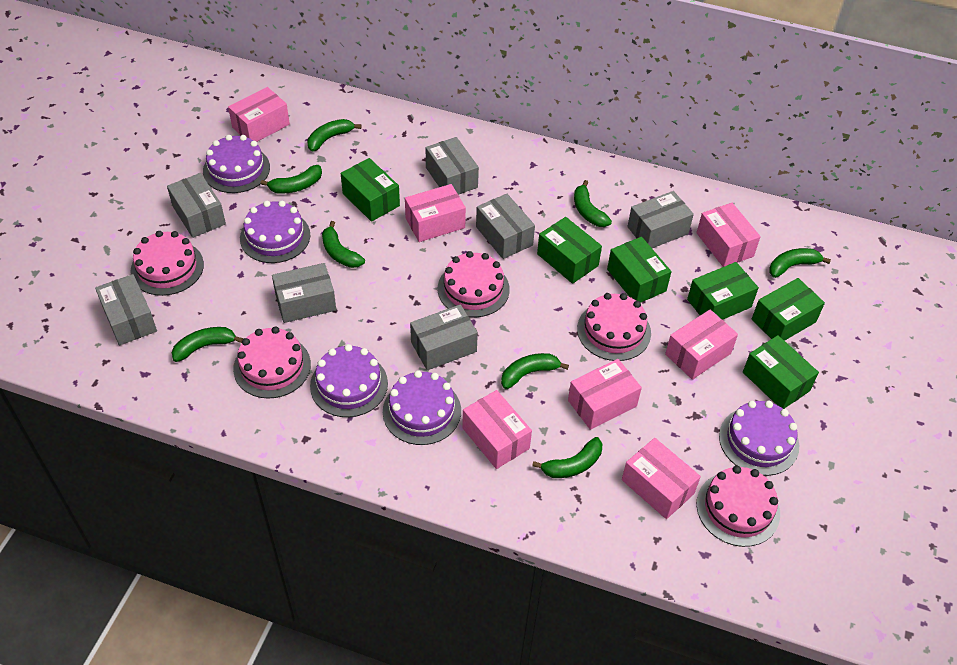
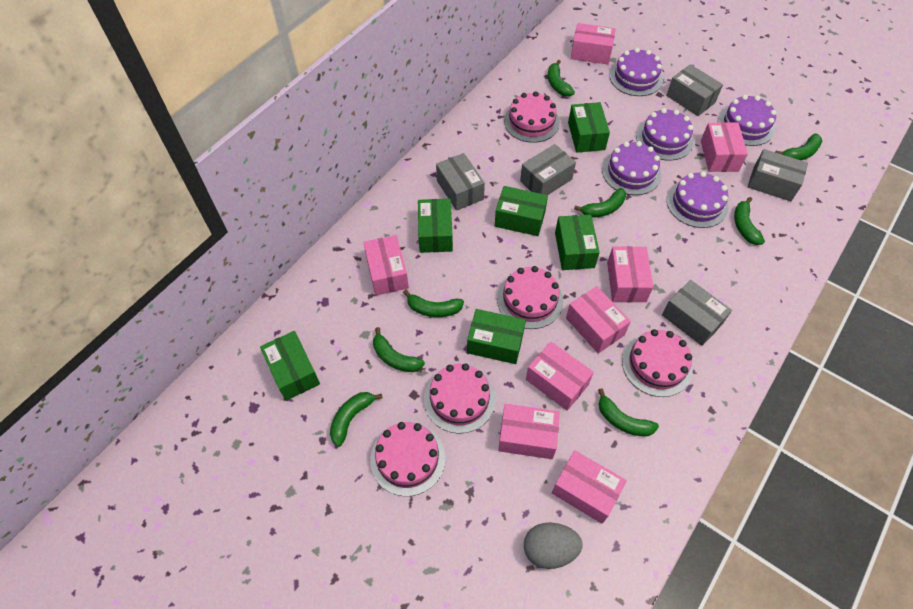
grey box: 7 -> 5
grey egg: 0 -> 1
pink box: 7 -> 8

